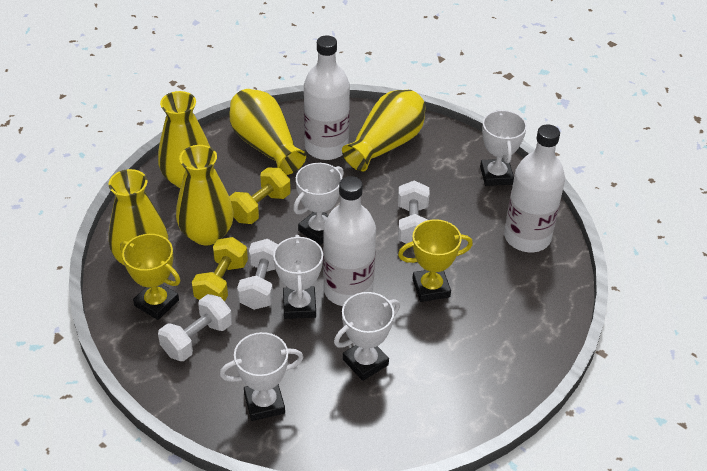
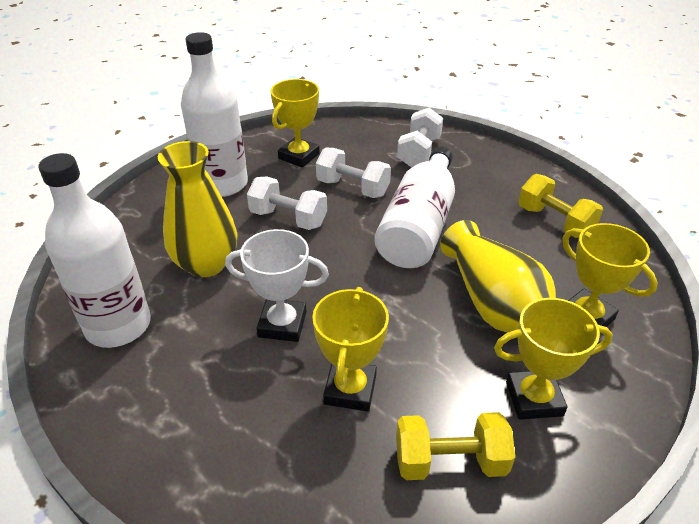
white trophy: 5 -> 1
yellow trophy: 2 -> 4
yellow vase: 5 -> 2

